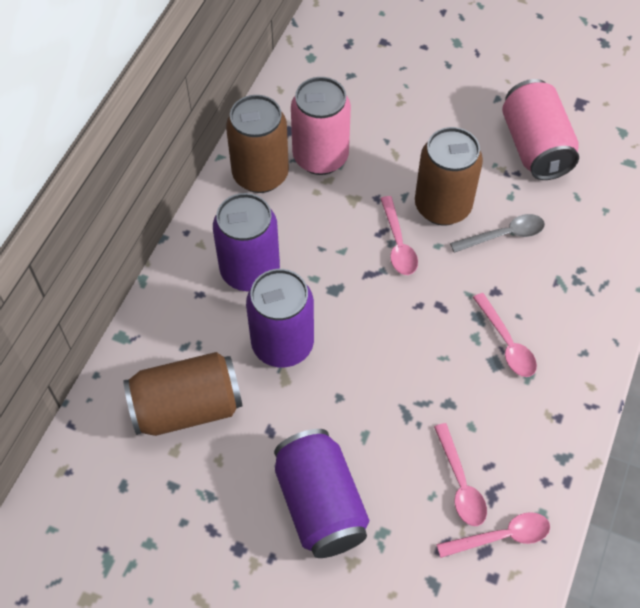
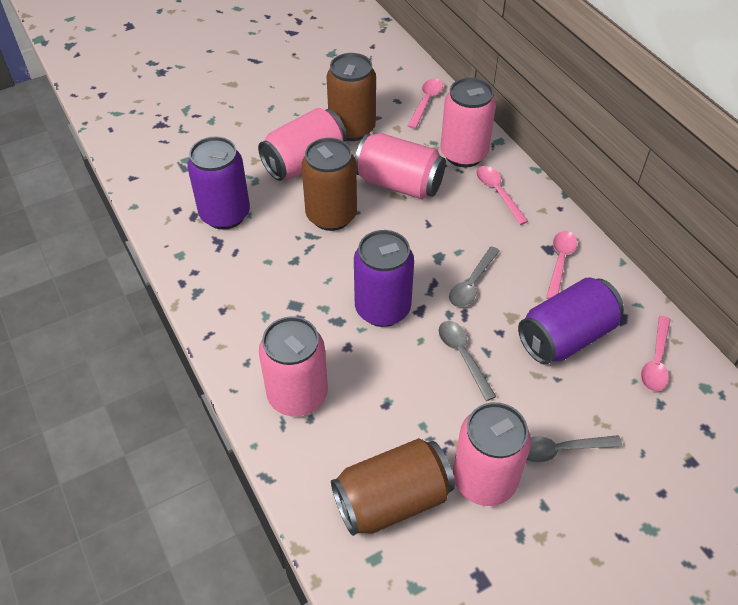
grey spoon: 1 -> 3
pink can: 2 -> 5

